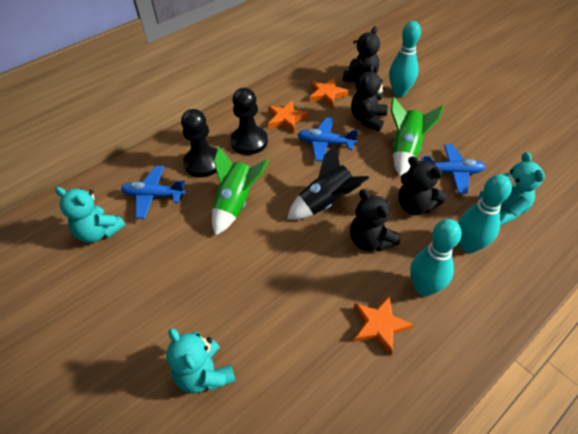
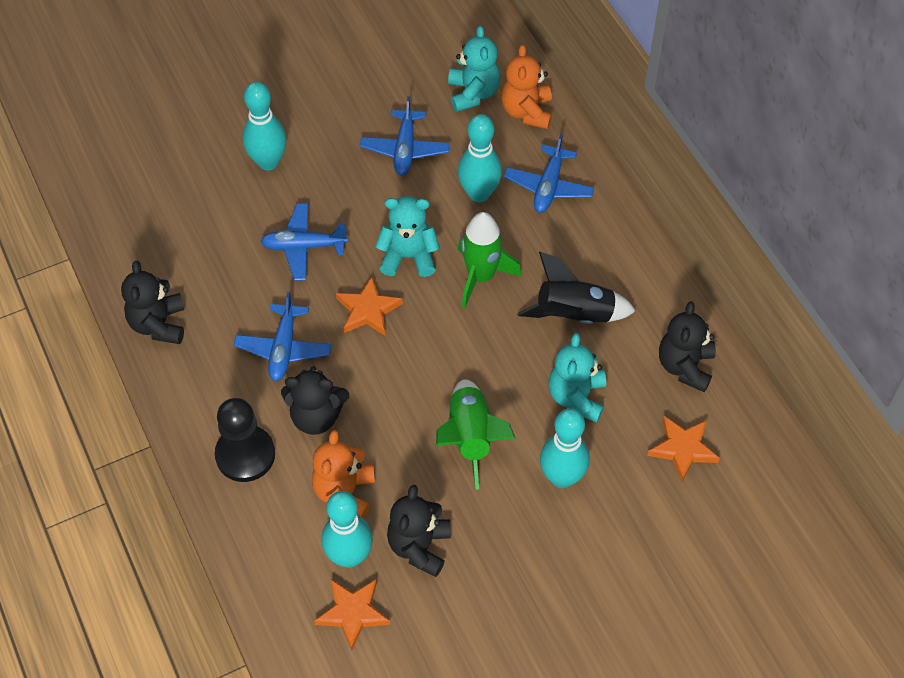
black pawn: 2 -> 1
blue plane: 3 -> 4
orange teddy bear: 0 -> 2
turquoise bowling pin: 3 -> 4

